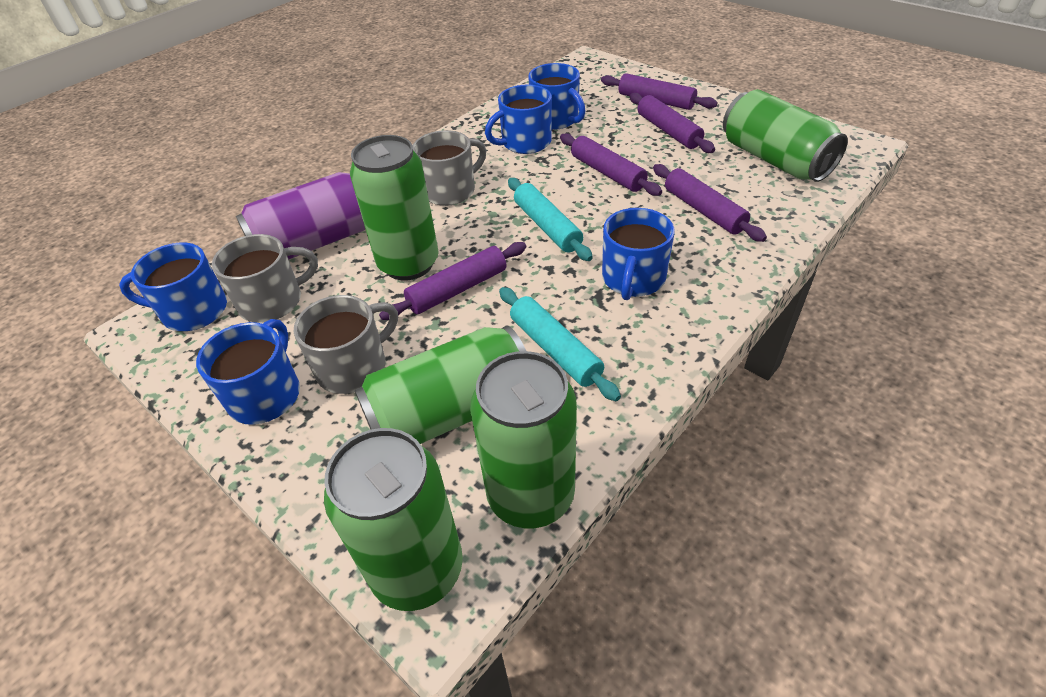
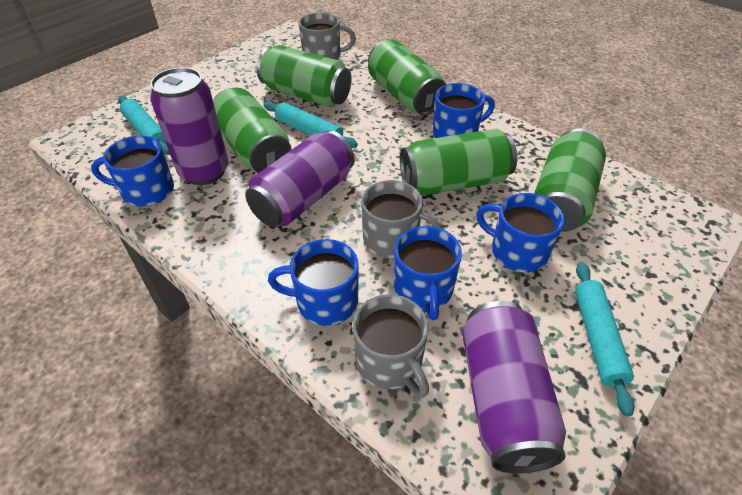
purple can: 1 -> 3
purple rolling pin: 5 -> 0
turquoise rolling pin: 2 -> 3

